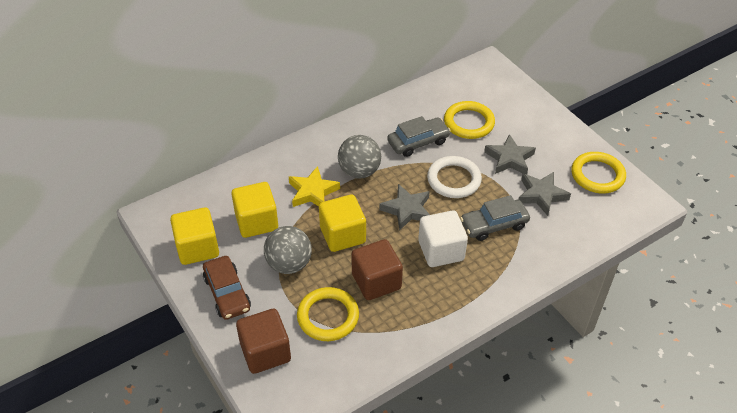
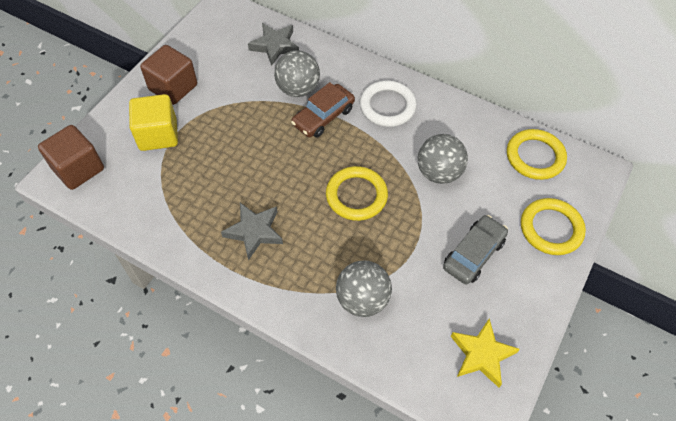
grey ball: 2 -> 3
grey car: 2 -> 1
grey star: 3 -> 2
white cube: 1 -> 0
yellow cube: 3 -> 1

